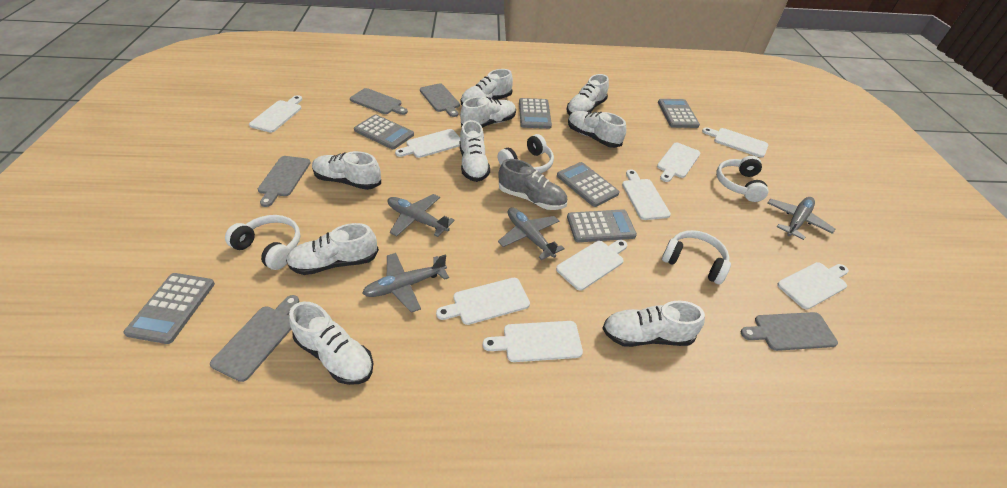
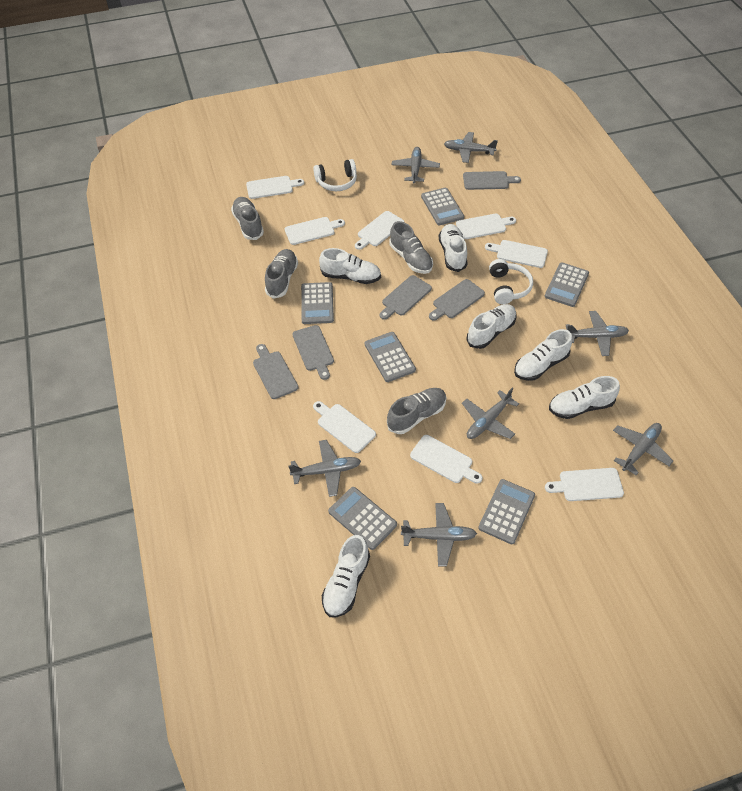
grey plane: 4 -> 7
grey shoe: 1 -> 4
white cutting board: 9 -> 8
white headphones: 4 -> 2
white shoe: 9 -> 6

